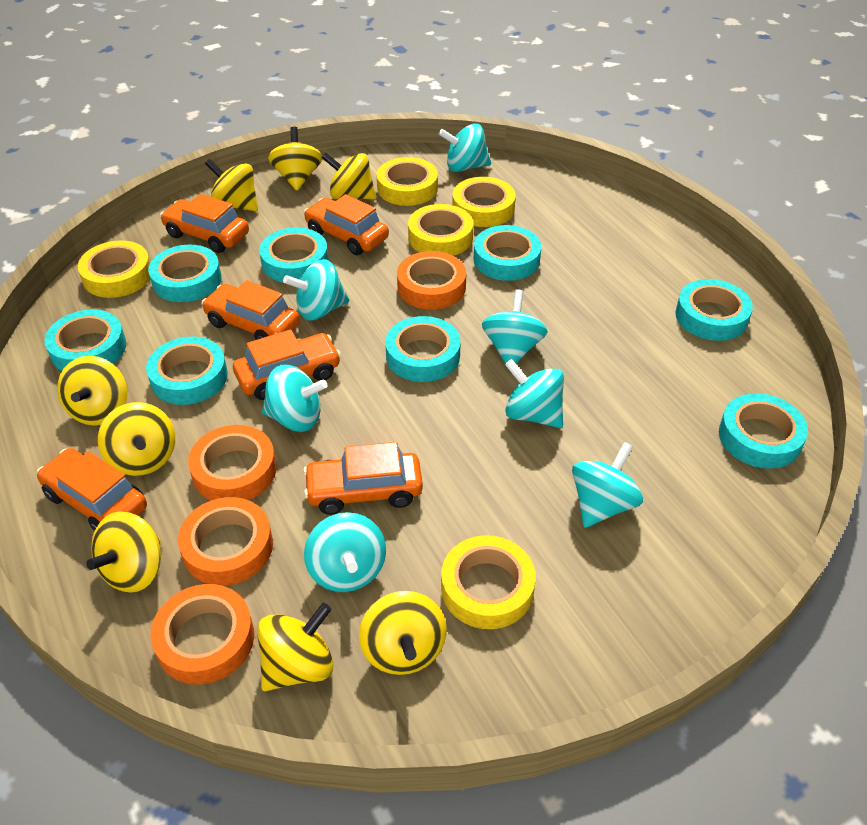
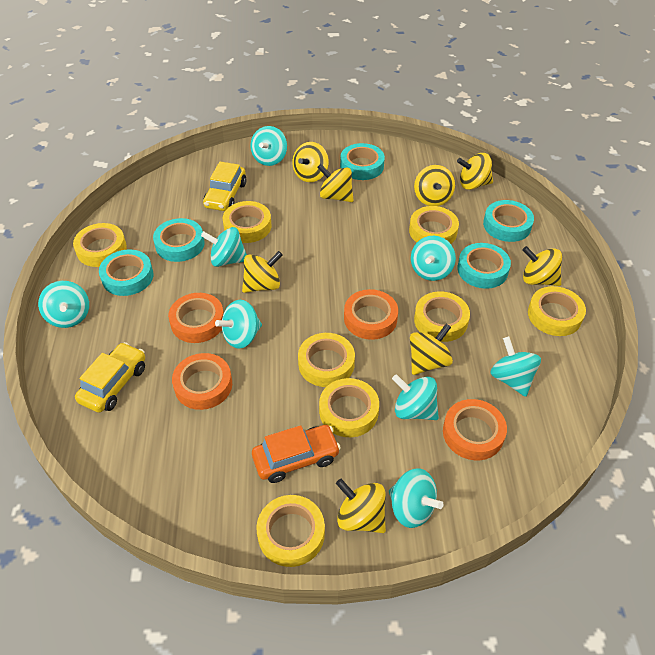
orange car: 6 -> 1
turquoise spinning top: 7 -> 8
turquoise tape: 8 -> 5
yellow car: 0 -> 2
yellow tape: 5 -> 8

